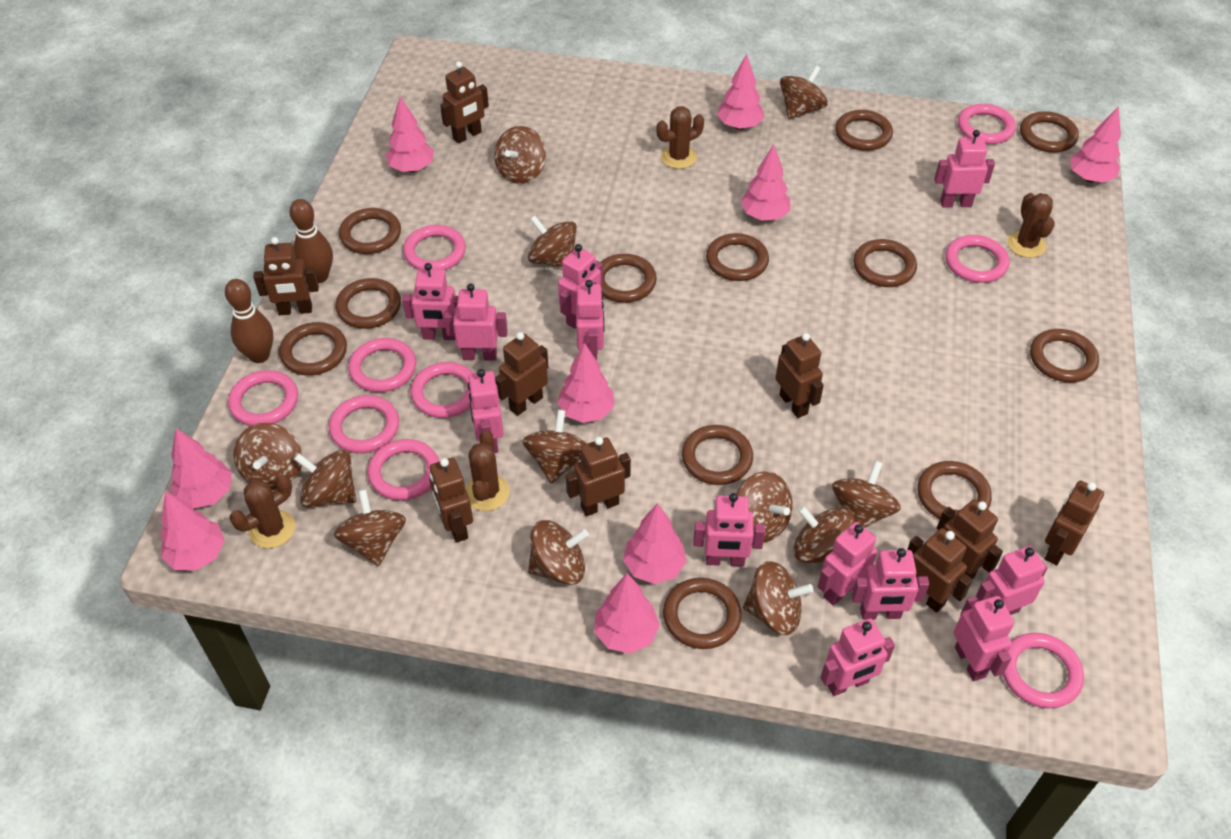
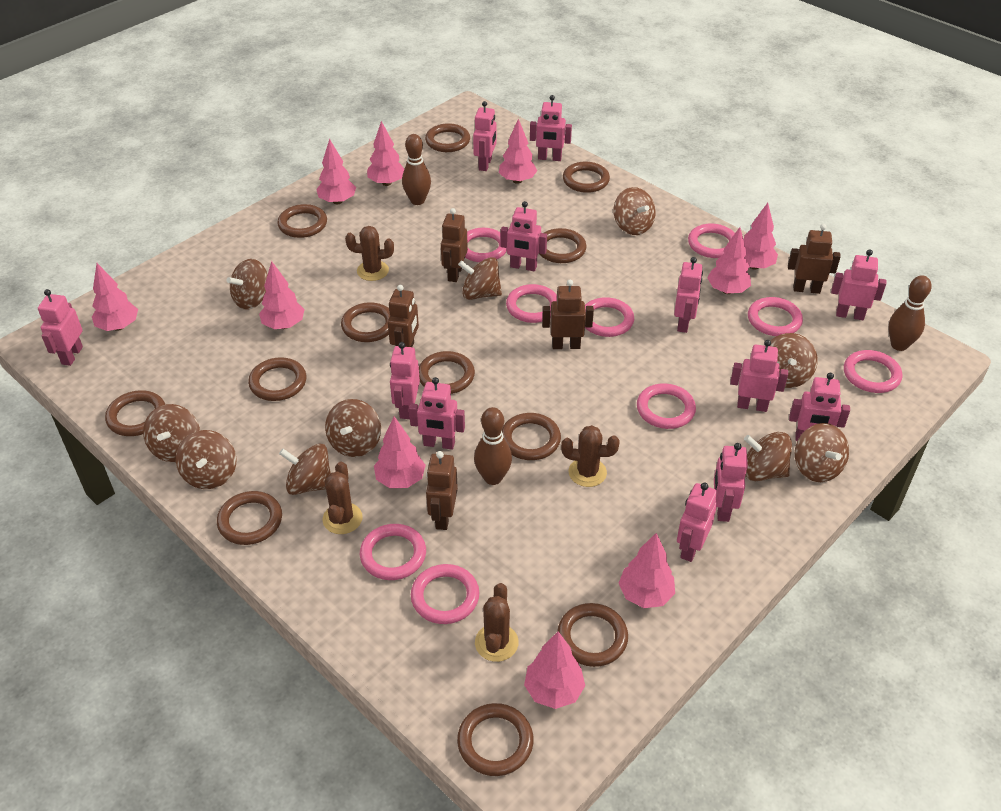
brown bowling pin: 2 -> 3
brown robot: 9 -> 5
brown spinning top: 12 -> 10
pink tree: 9 -> 10

